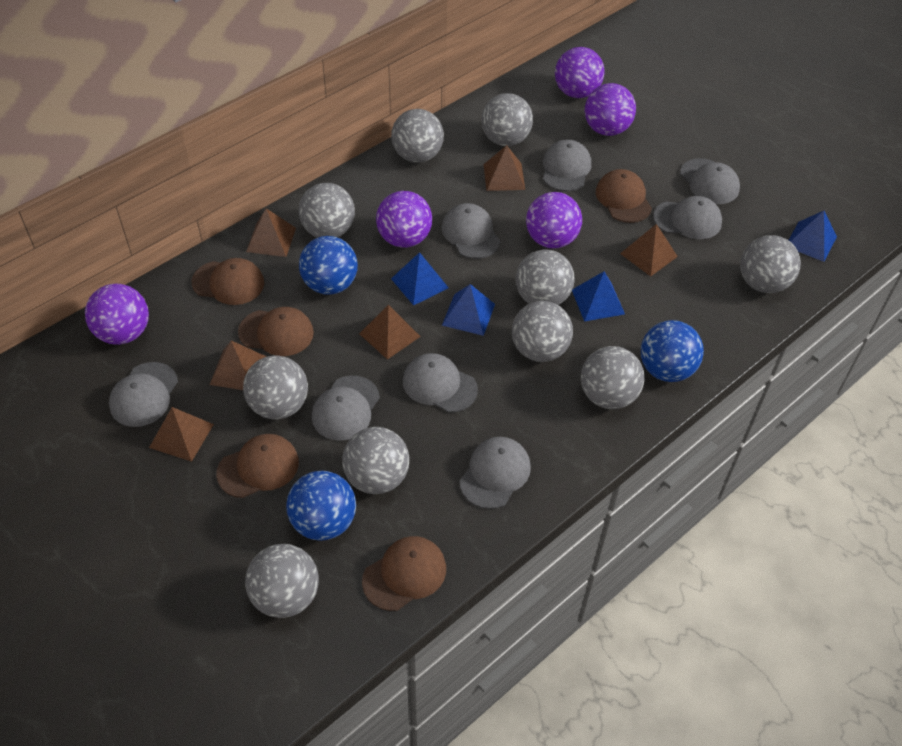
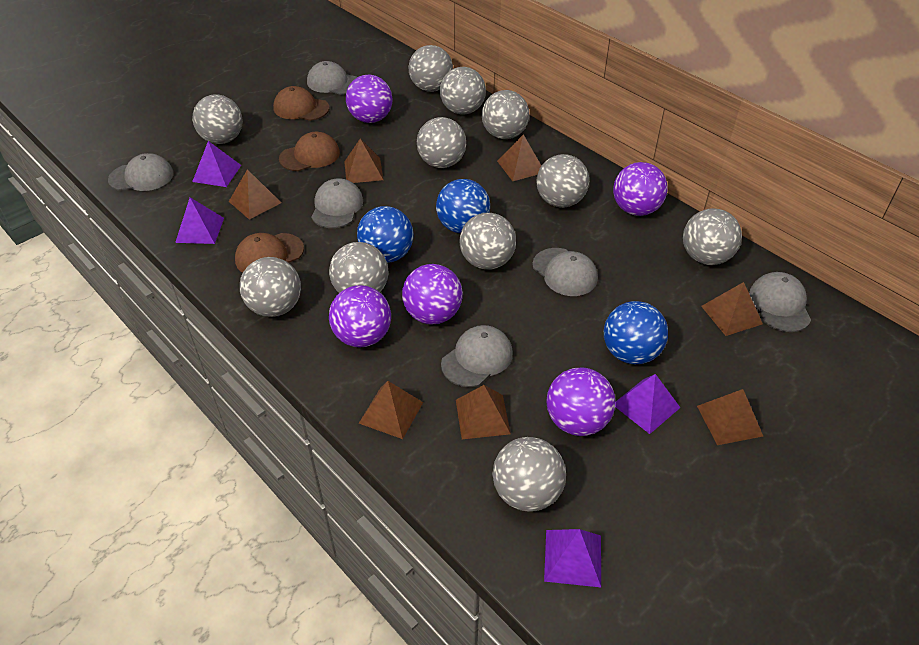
blue pyramid: 4 -> 0
brown cap: 5 -> 3
brown pyramid: 6 -> 7
grey ball: 10 -> 11
grey cap: 8 -> 6
purple pyramid: 0 -> 4

